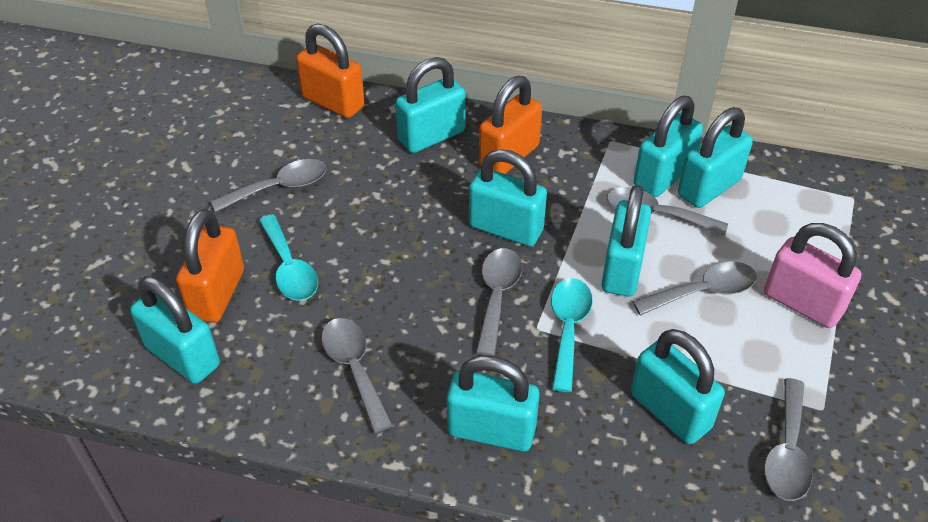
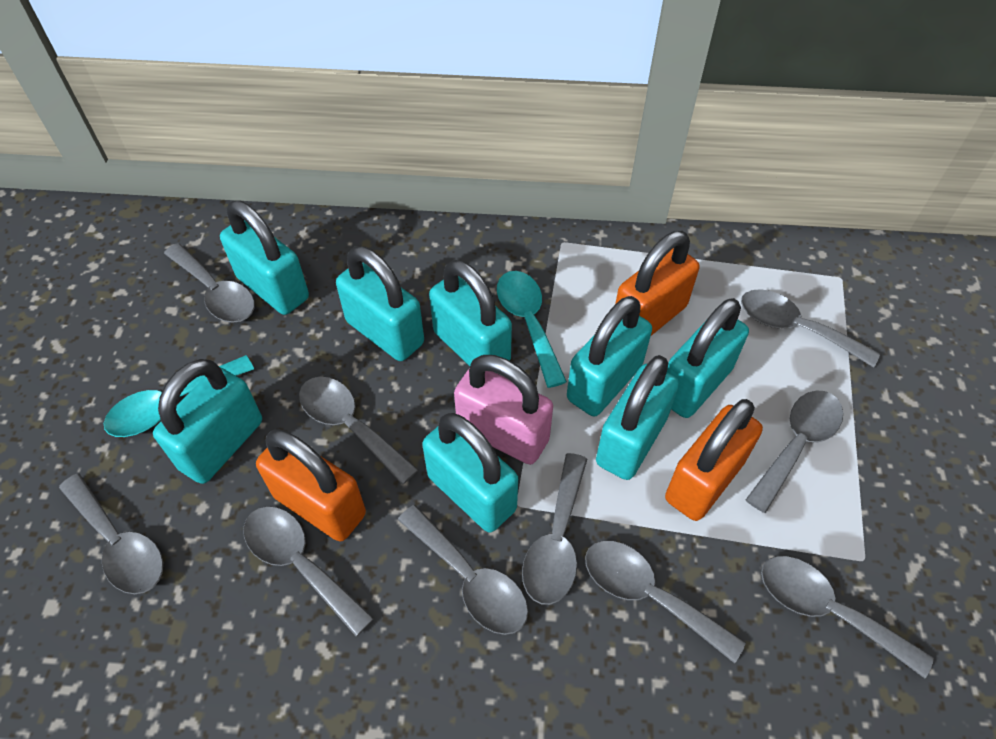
grey spoon: 6 -> 10

